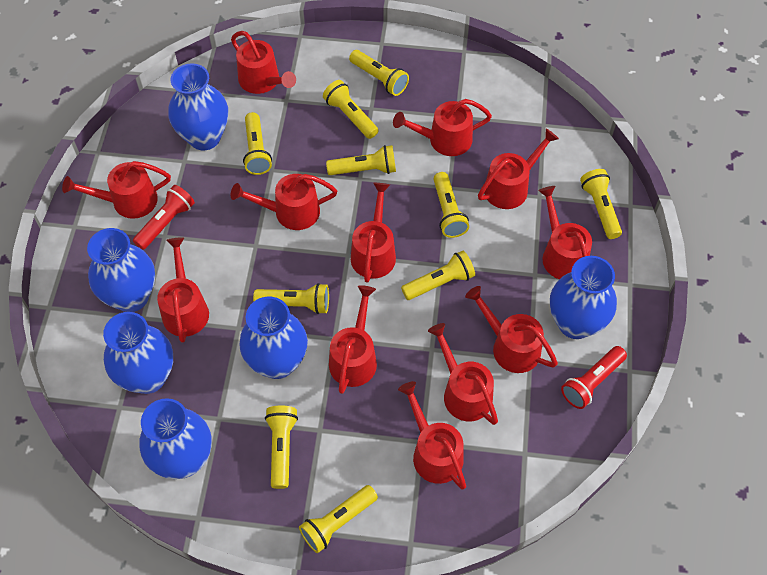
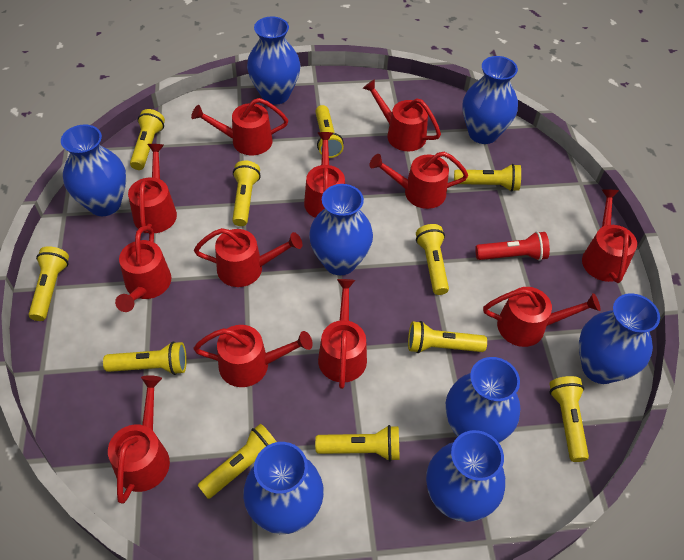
blue vase: 6 -> 8
red flashlight: 2 -> 1
yellow flashlight: 10 -> 11

